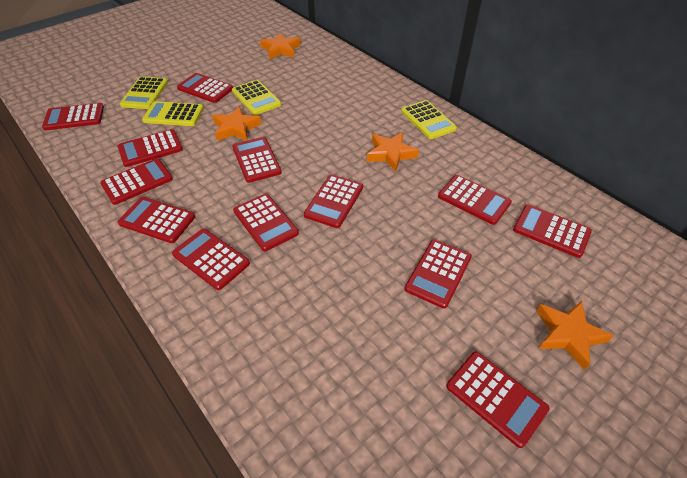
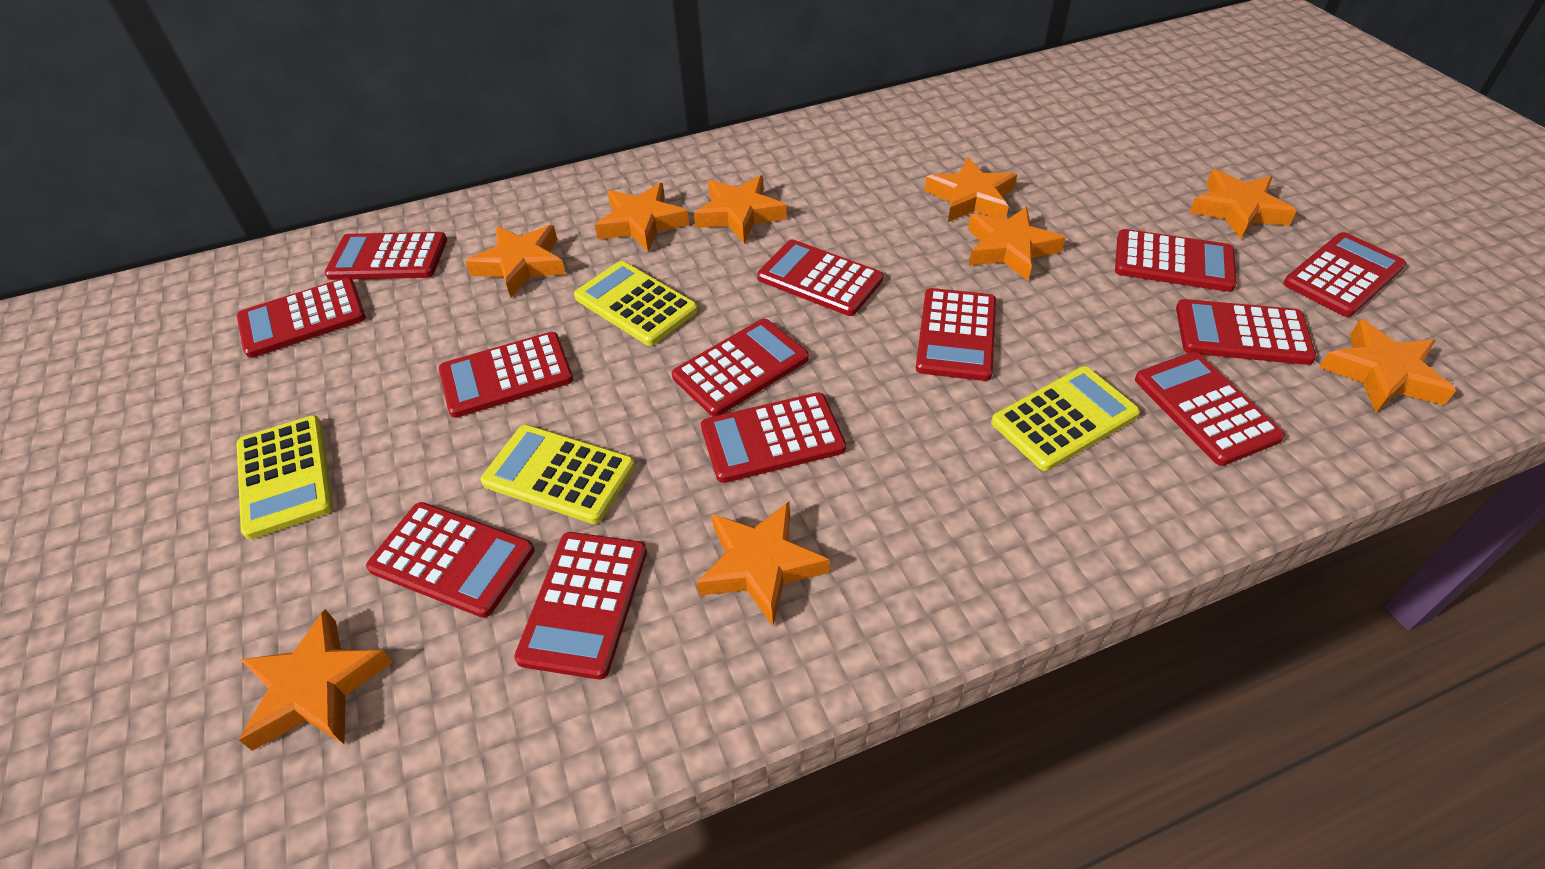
orange star: 4 -> 9

